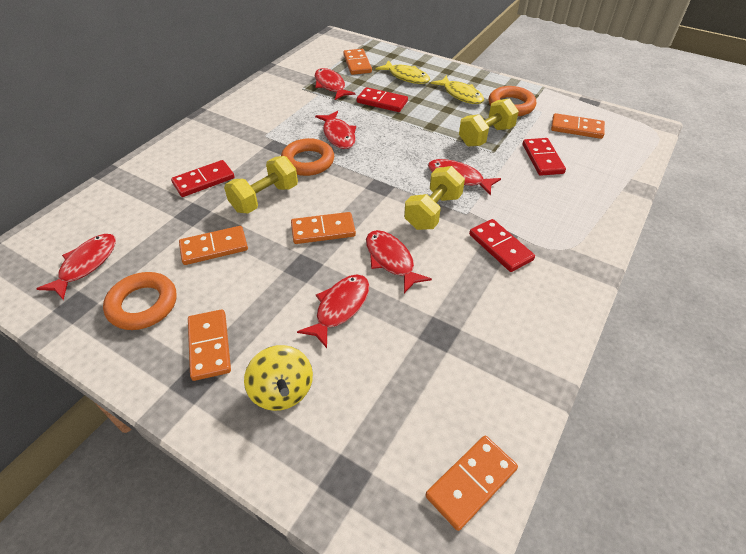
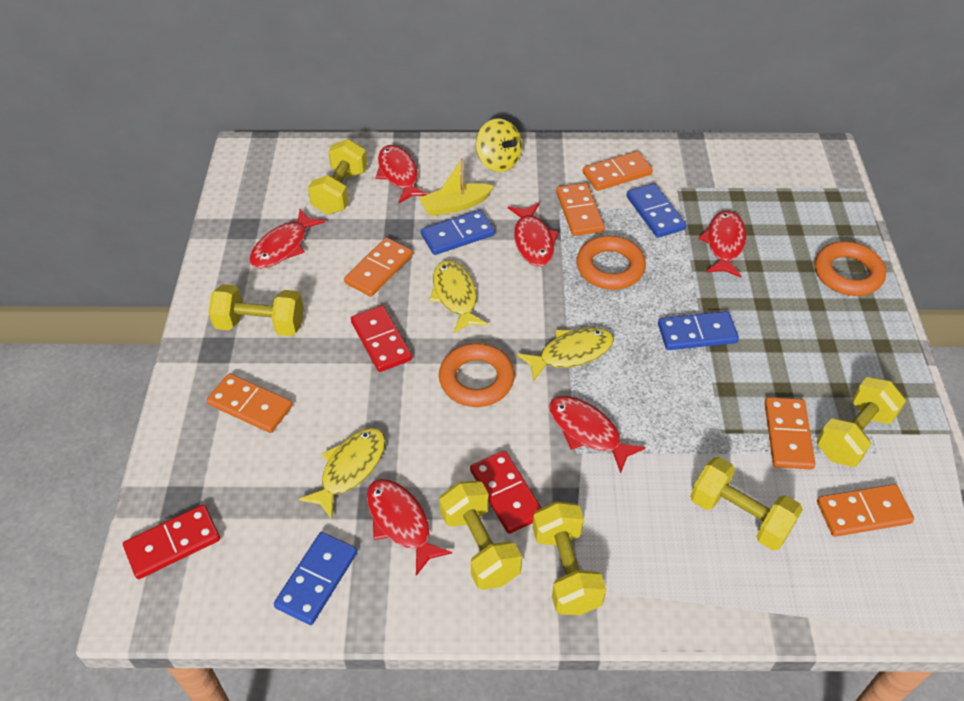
blue domino: 0 -> 4
red domino: 4 -> 3
yellow boat: 0 -> 1
yellow dumbbell: 3 -> 6
yellow fish: 2 -> 3

